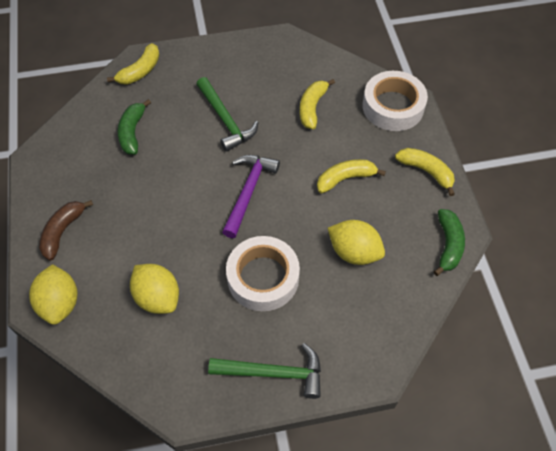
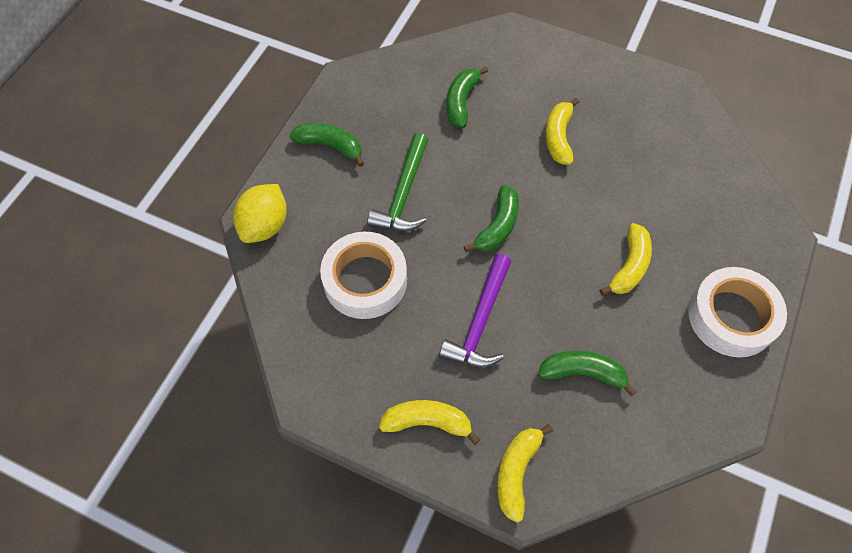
brown banana: 1 -> 0
green banana: 2 -> 4
green hammer: 2 -> 1
yellow lemon: 3 -> 1

